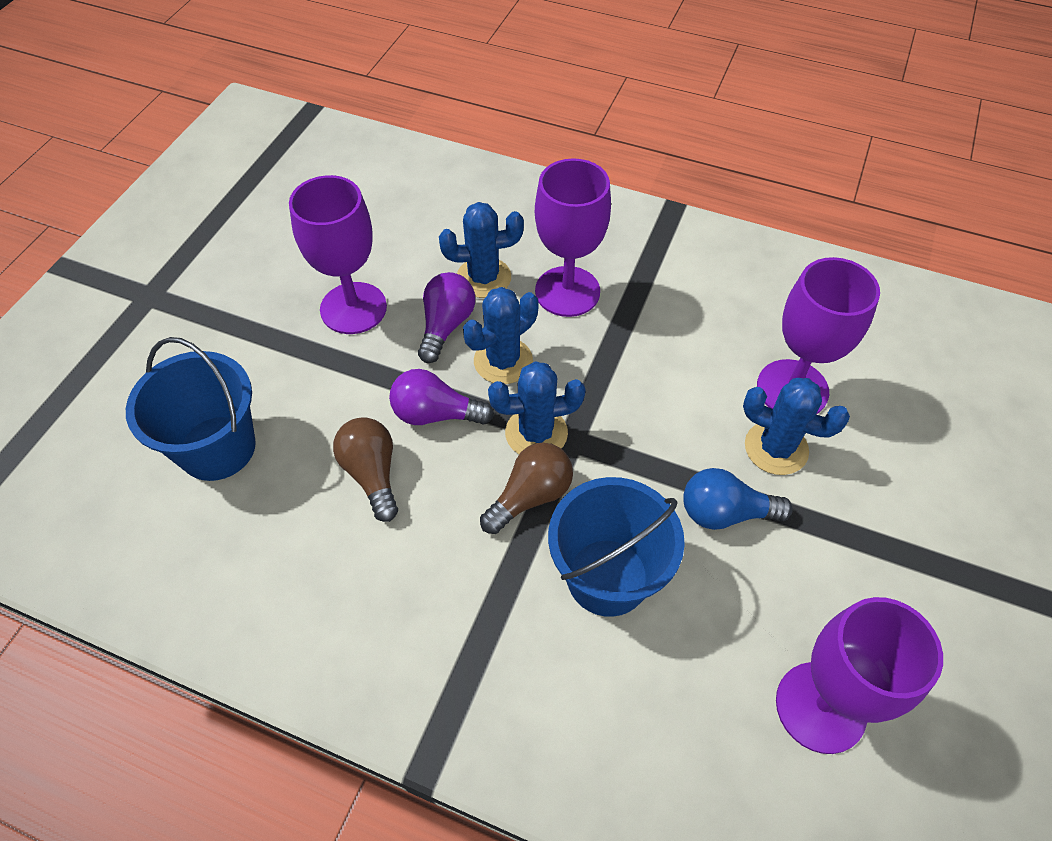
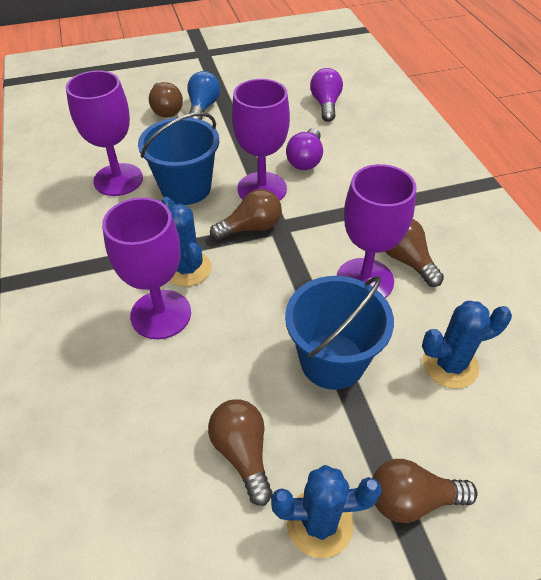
blue cactus: 4 -> 3
brown light bulb: 2 -> 5

